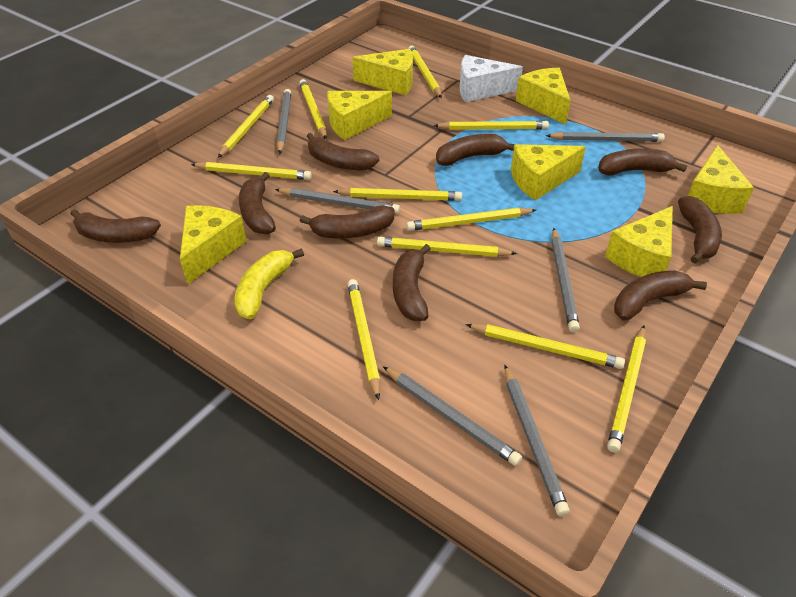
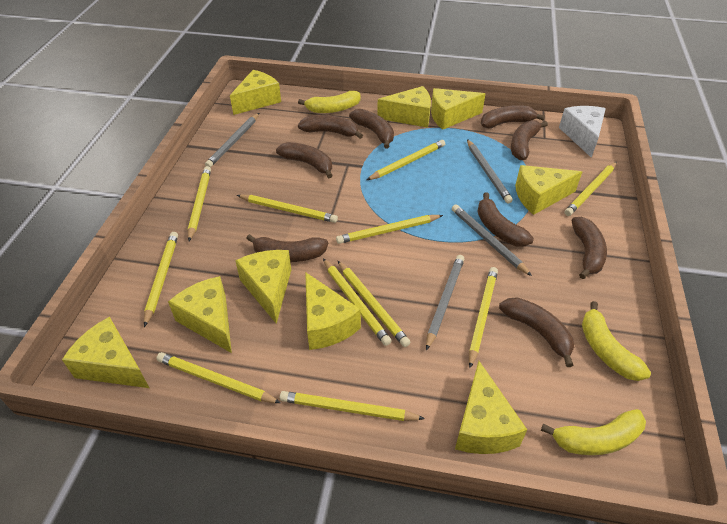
grey pencil: 6 -> 4
yellow banana: 1 -> 3
yellow cheese: 7 -> 9

